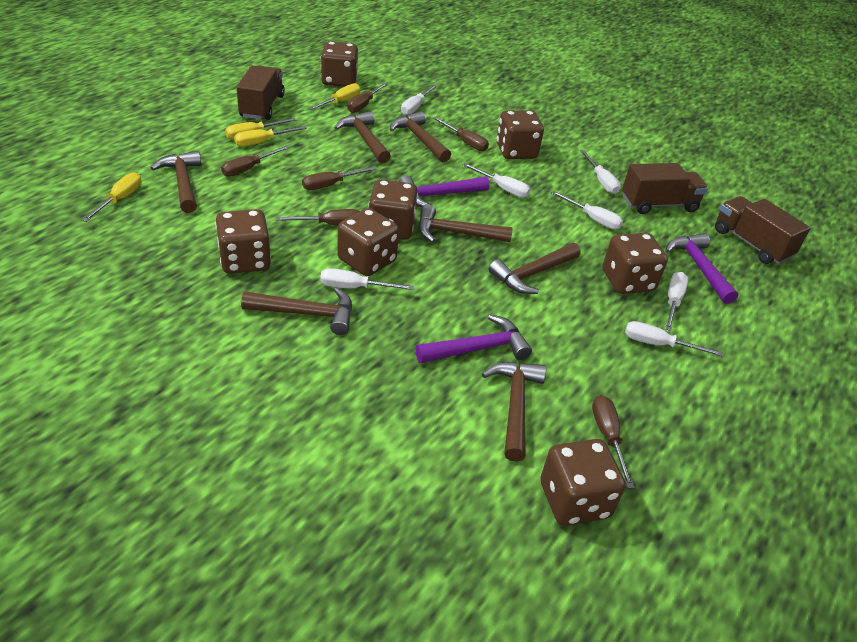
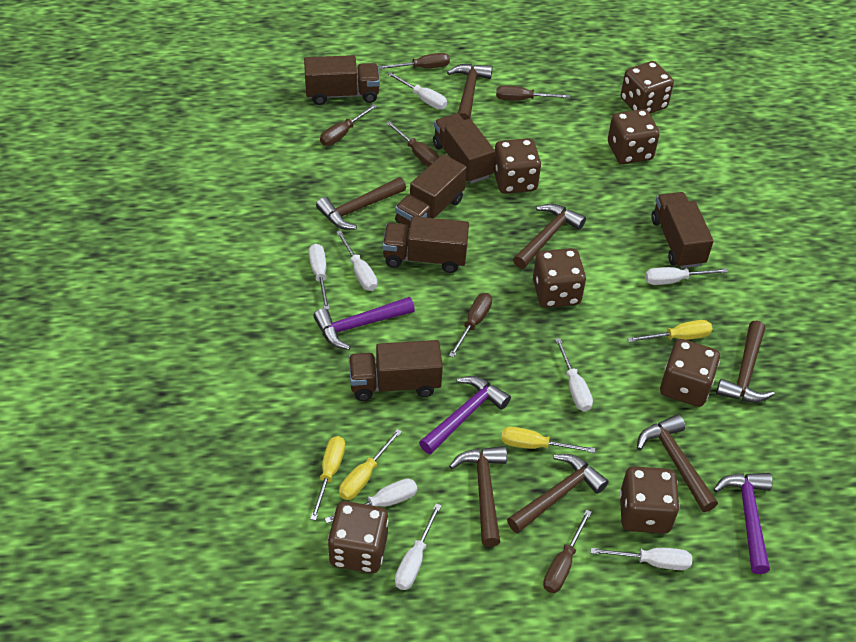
brown truck: 3 -> 6
white screwdriver: 7 -> 8

